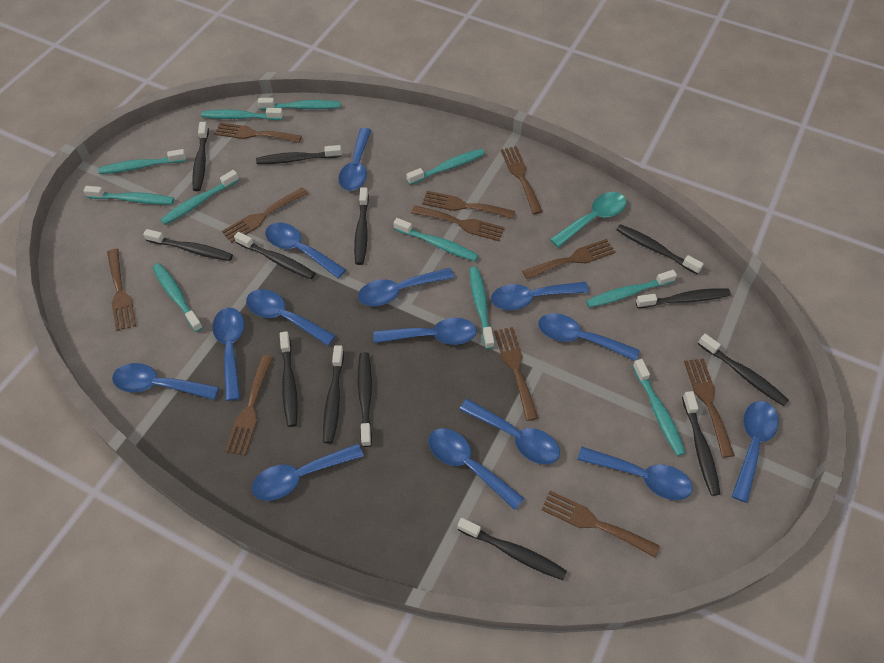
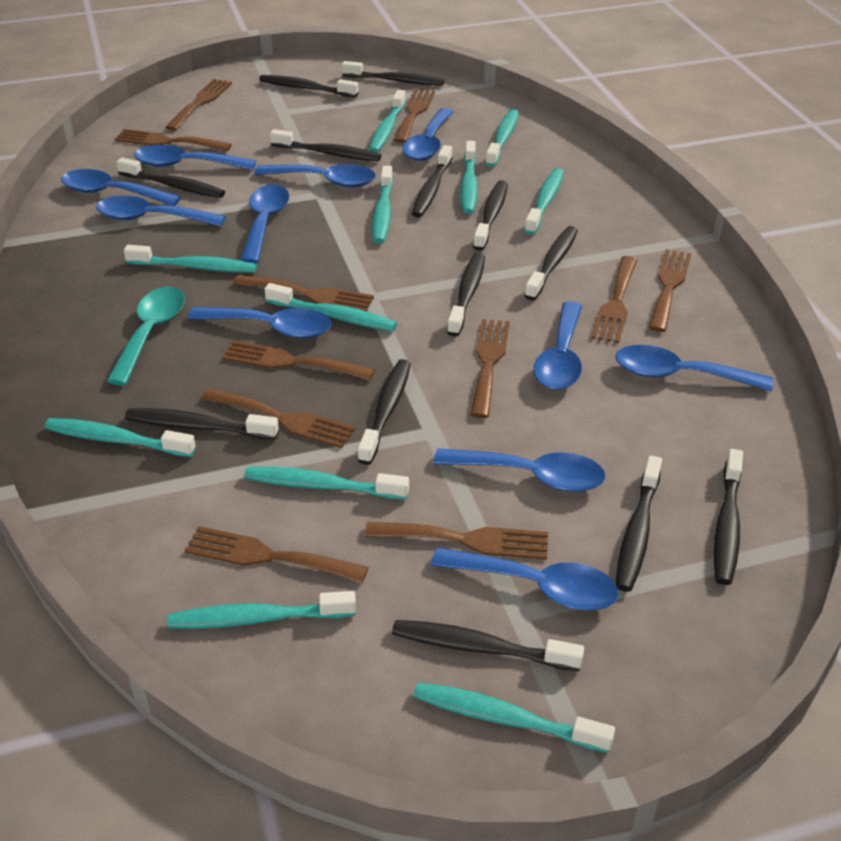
blue spoon: 14 -> 11

